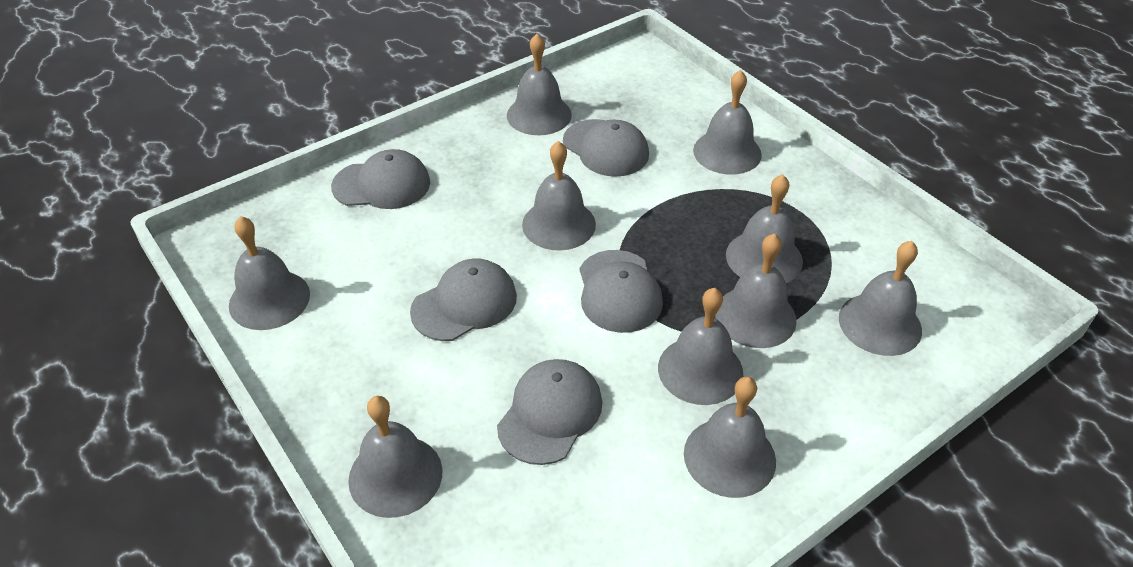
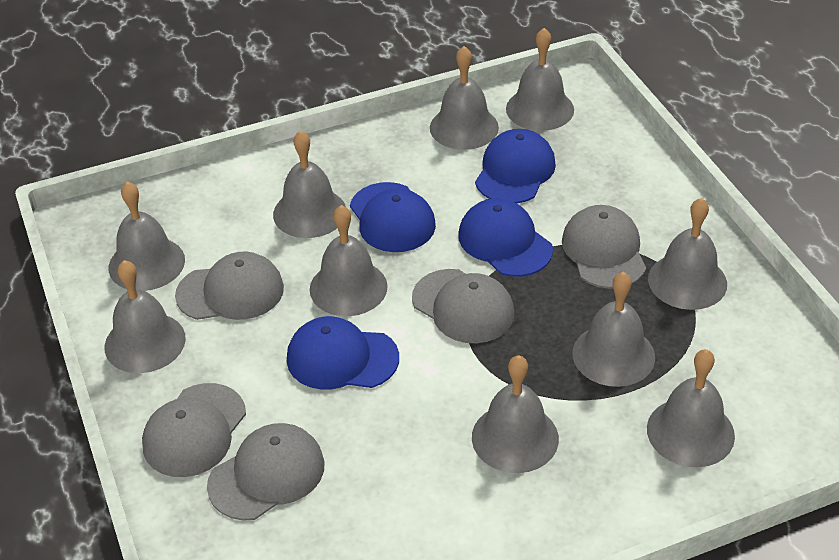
blue cap: 0 -> 4

